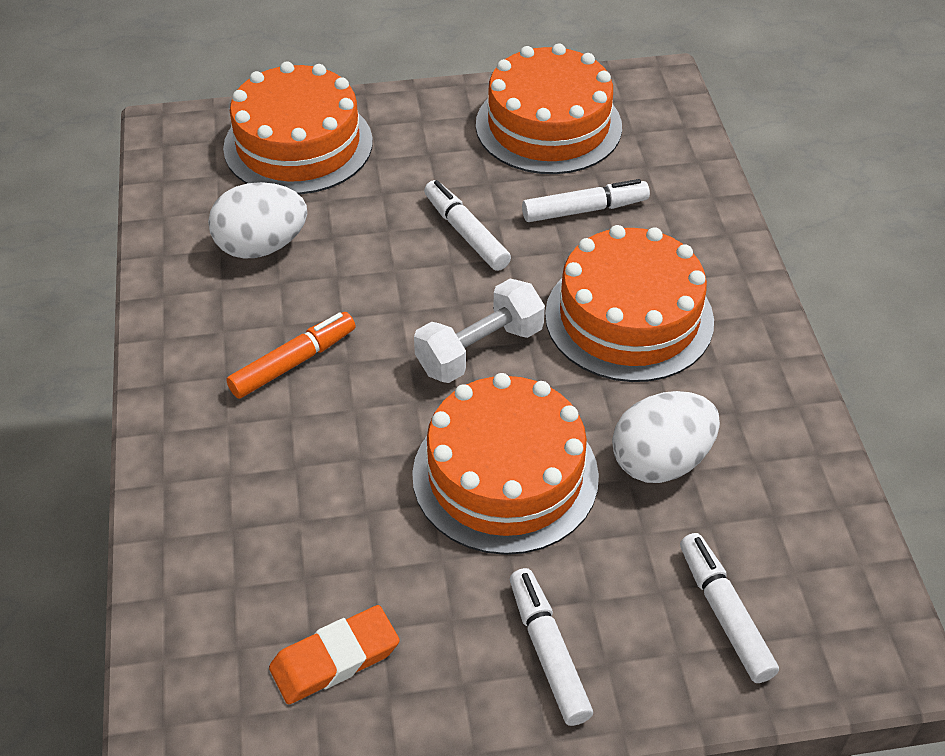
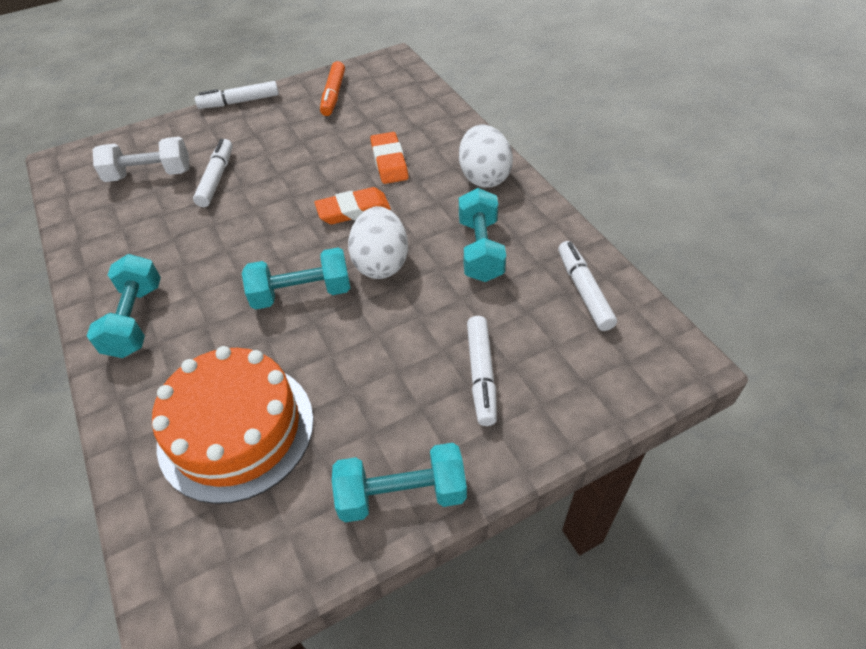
orange cake: 4 -> 1
orange eraser: 1 -> 2
turquoise dumbbell: 0 -> 4

